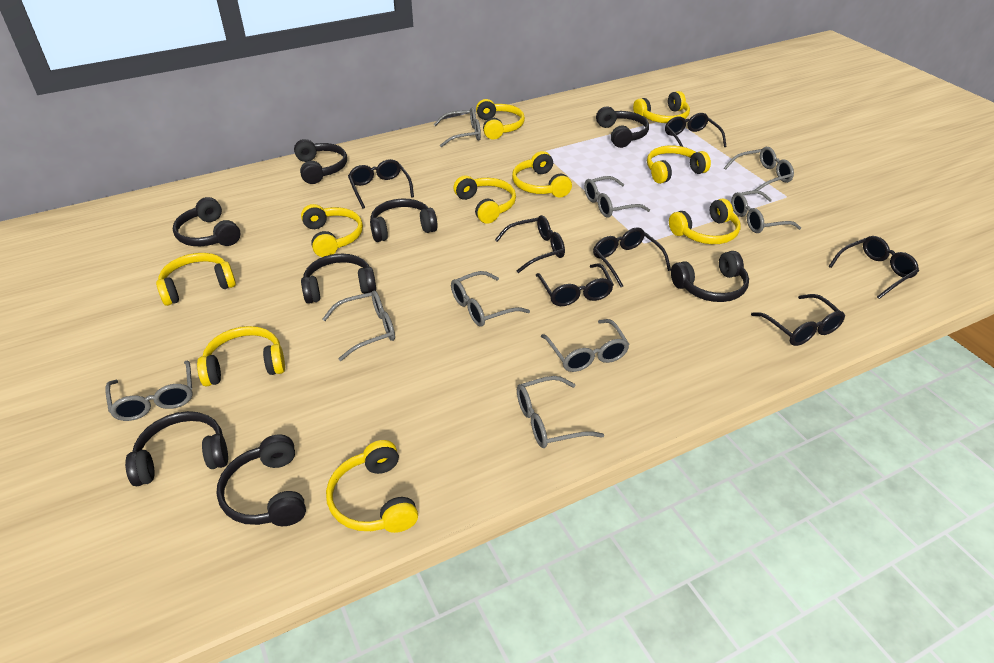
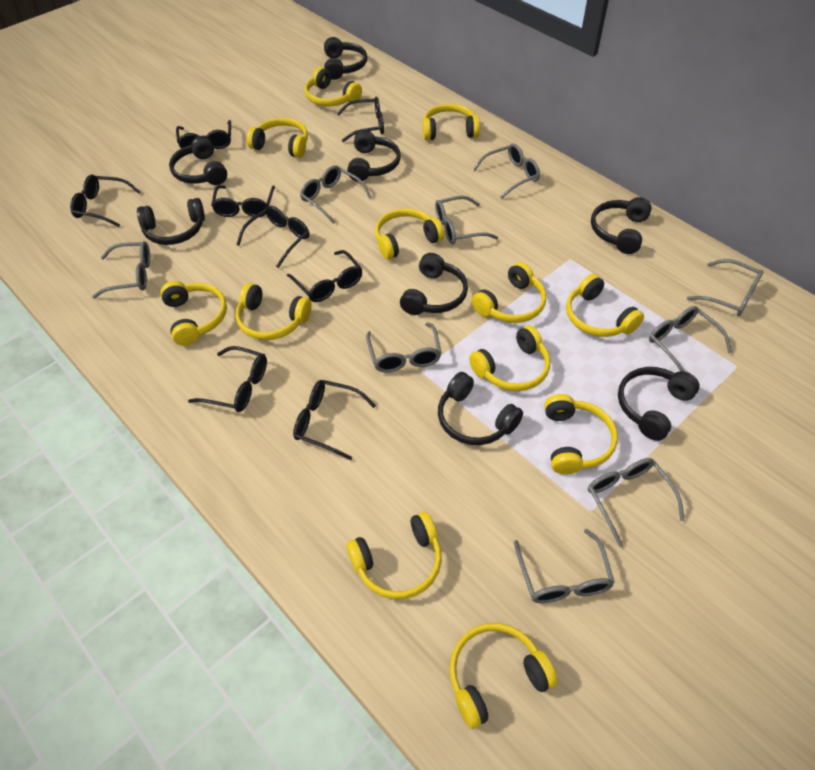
black glasses: 7 -> 8
yellow headphones: 10 -> 12

